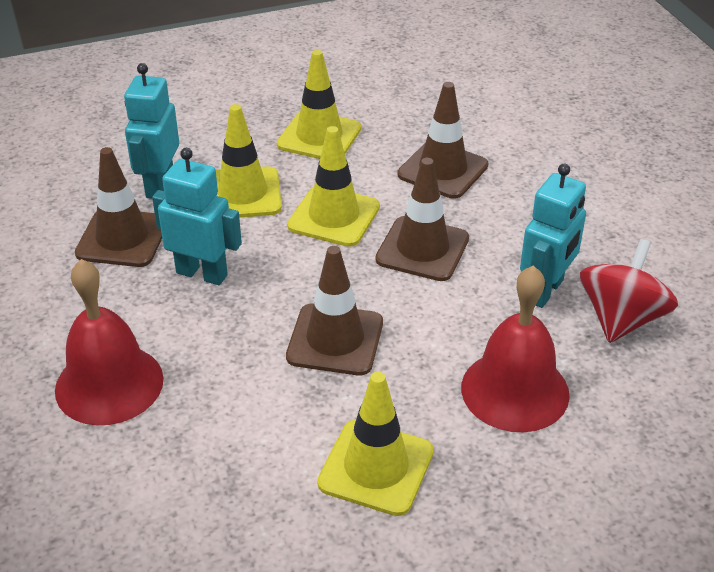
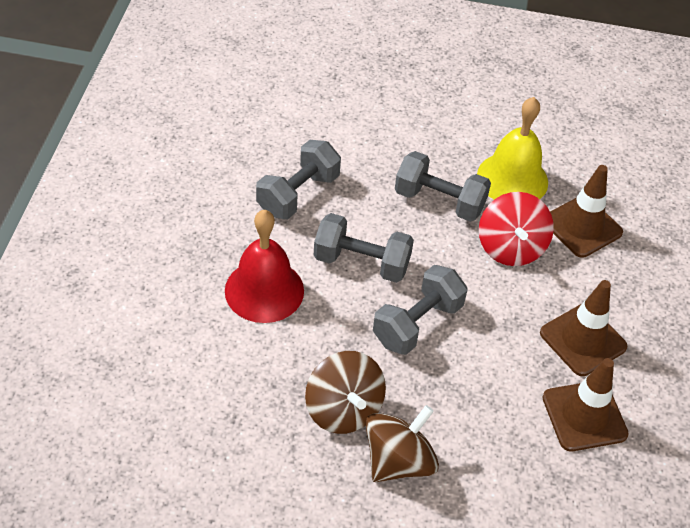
brown spinning top: 0 -> 2
brown traffic cone: 4 -> 3
grey dumbbell: 0 -> 4
red bell: 2 -> 1
turquoise robot: 3 -> 0
yellow bell: 0 -> 1
yellow traffic cone: 4 -> 0

